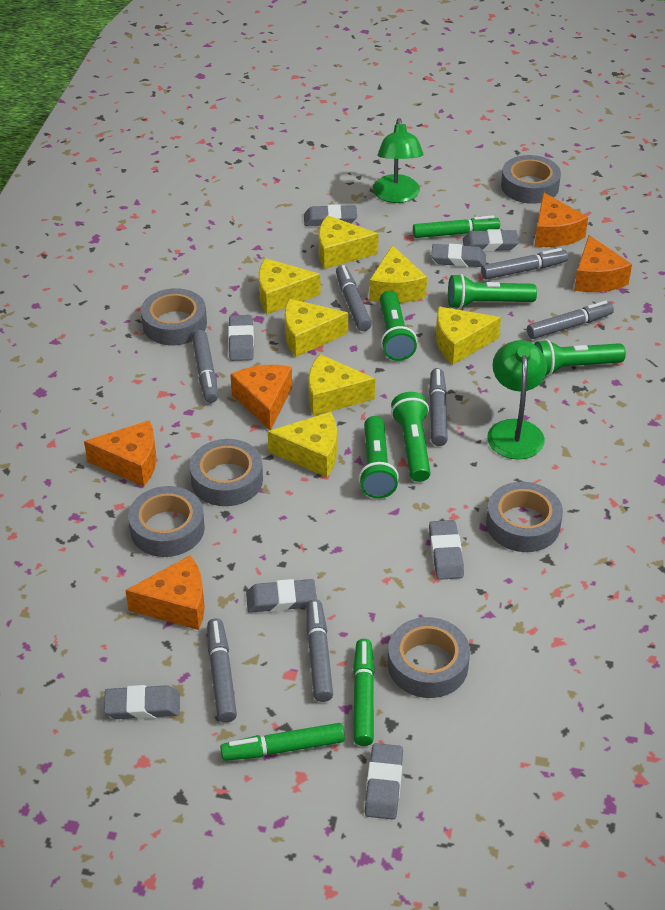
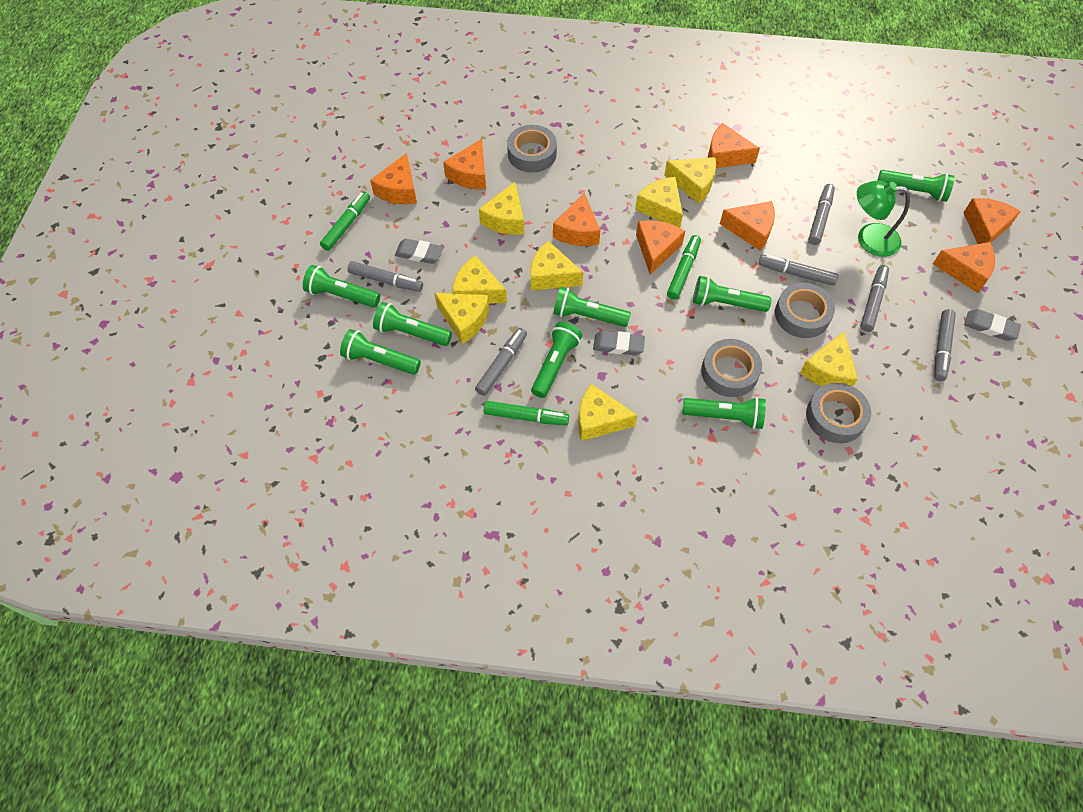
green flashlight: 5 -> 8
green lamp: 2 -> 1
grey eraser: 8 -> 3
grey marker: 7 -> 6
grey tape: 6 -> 4
orange cheese: 5 -> 8
yellow cheese: 7 -> 8

